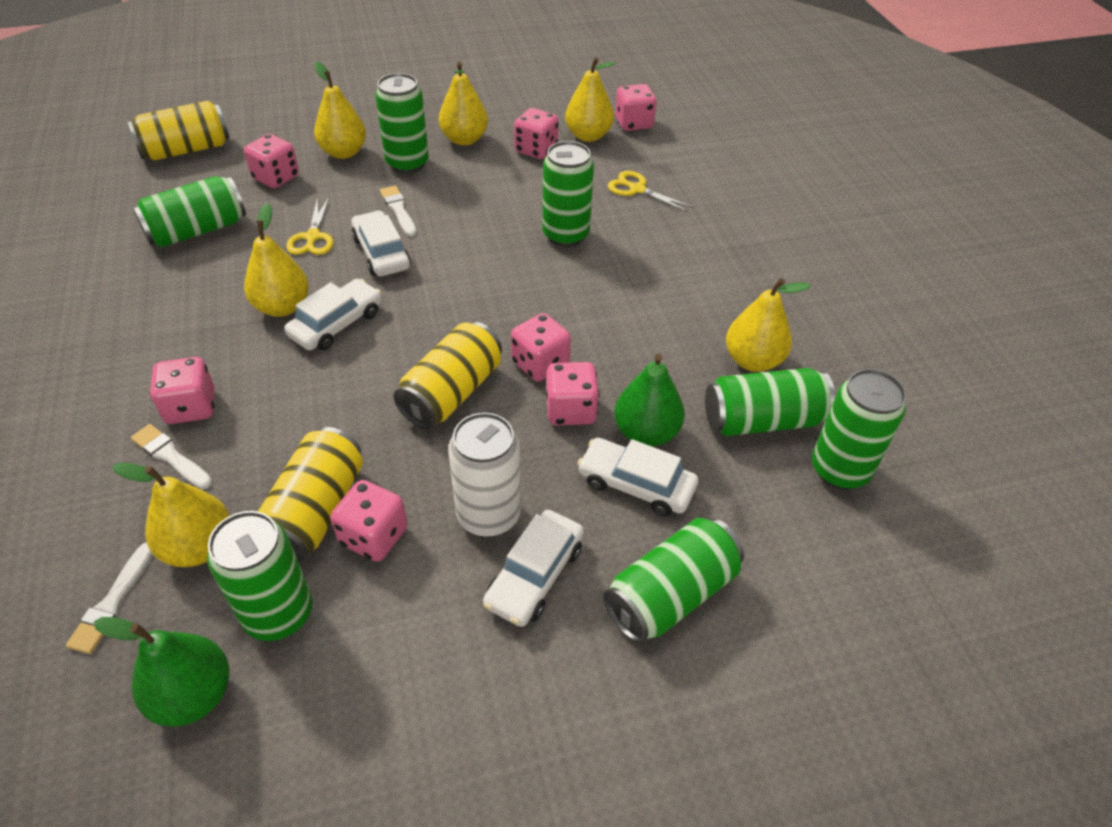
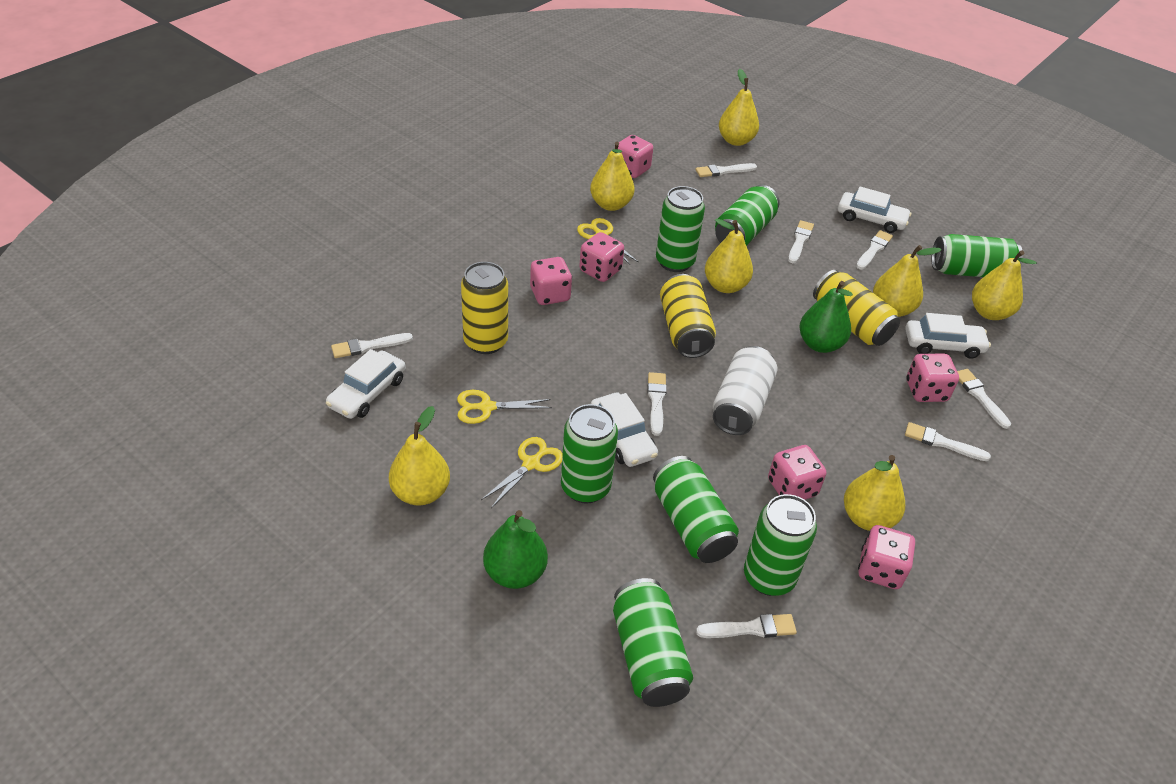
pink dice: 7 -> 6
white brush: 3 -> 8
yellow pear: 6 -> 7
yellow scissors: 2 -> 3

